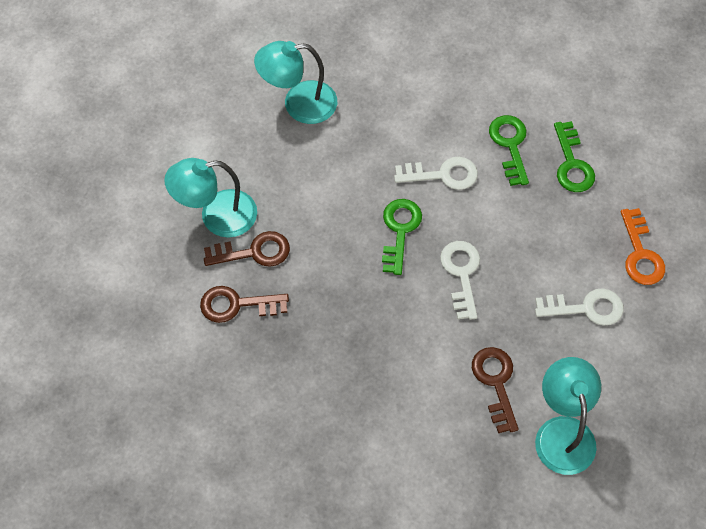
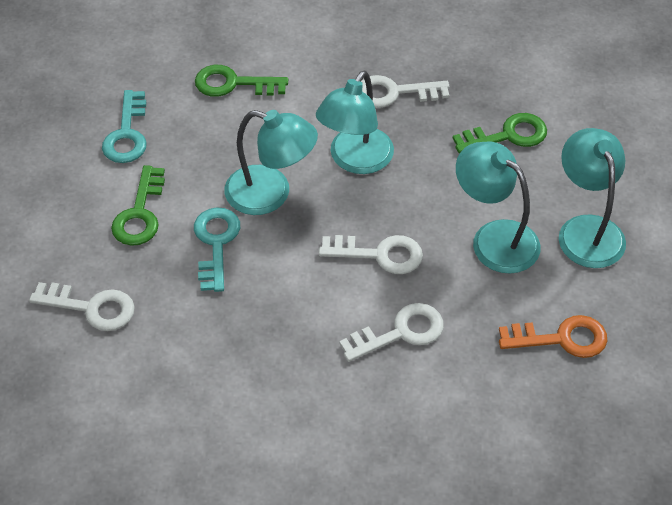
brown key: 3 -> 0
turquoise key: 0 -> 2
turquoise lamp: 3 -> 4
white key: 3 -> 4

